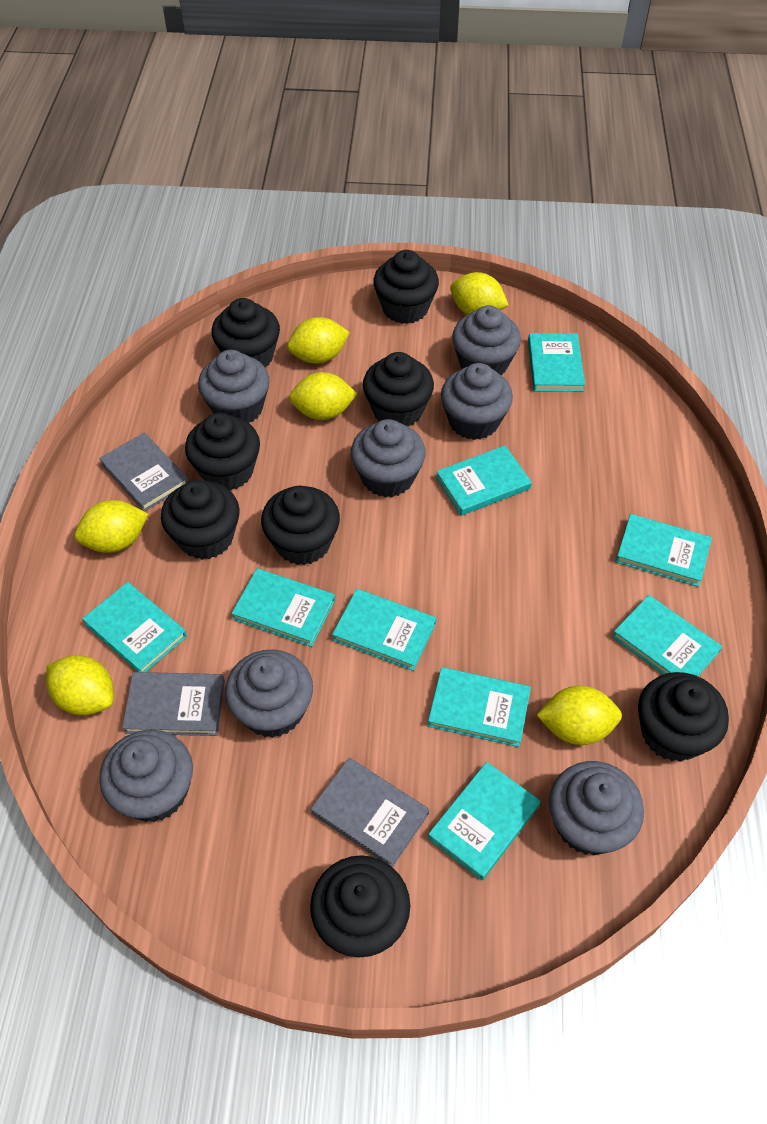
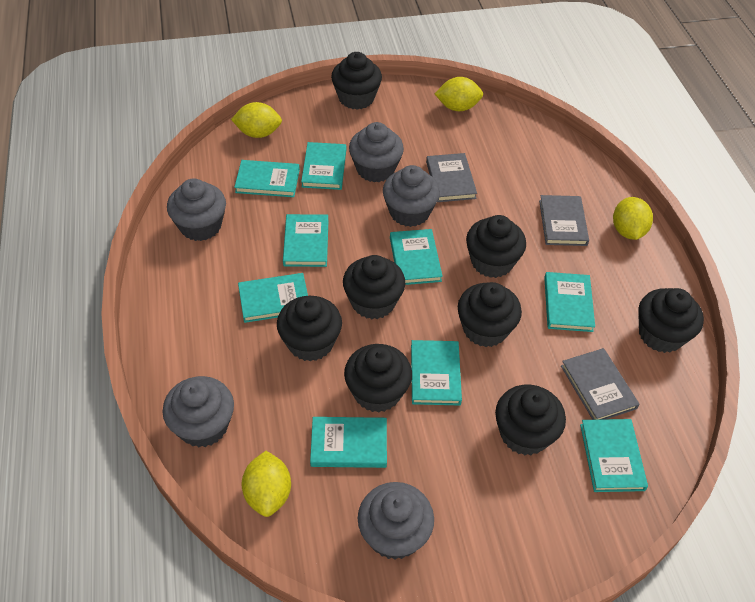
grey cupcake: 7 -> 5
yellow lemon: 6 -> 4

